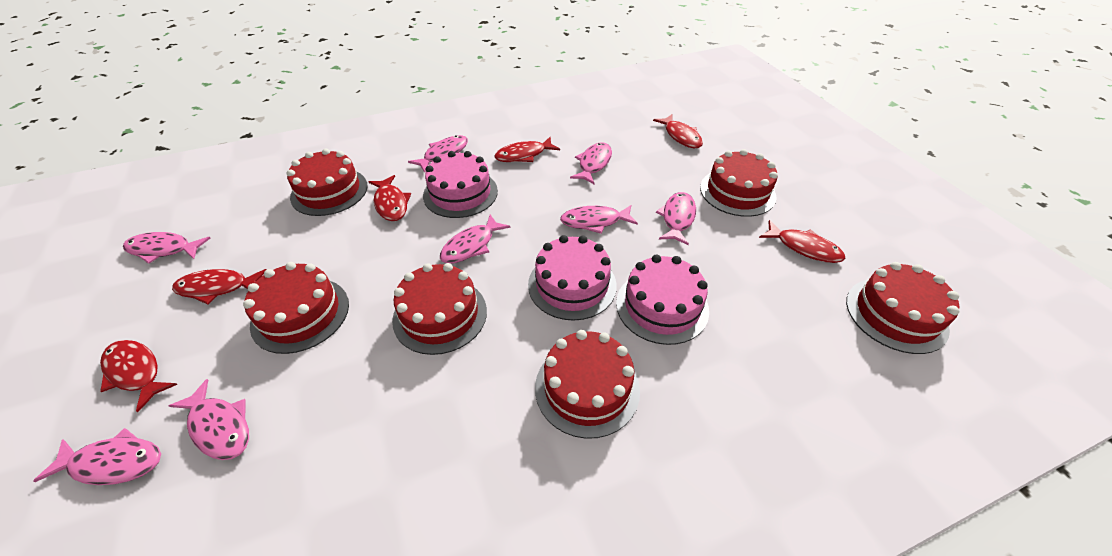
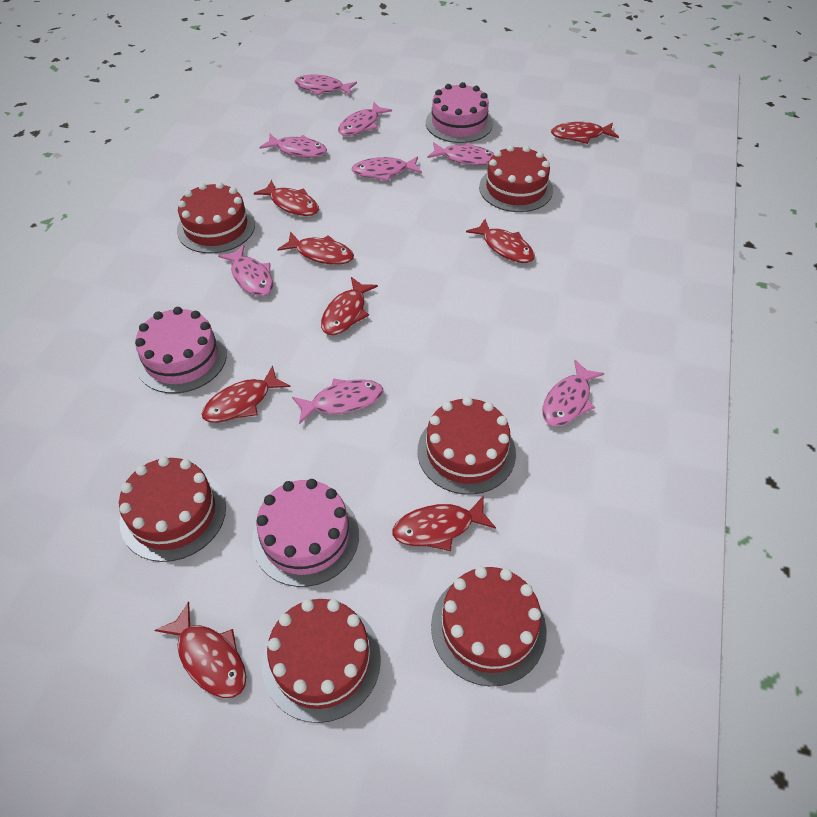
red fish: 6 -> 8

